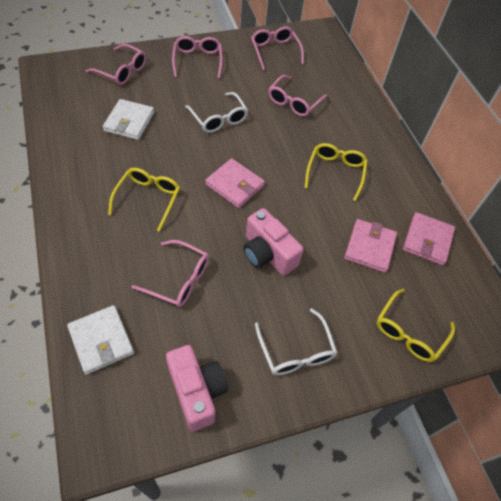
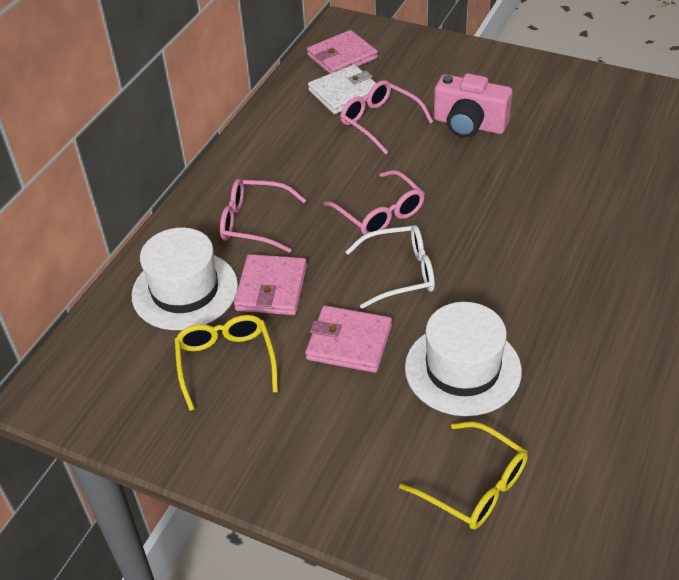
pink camera: 2 -> 1
pink glasses: 5 -> 3
white glasses: 2 -> 1
white hat: 0 -> 2
white wallet: 2 -> 1
yellow glasses: 3 -> 2

